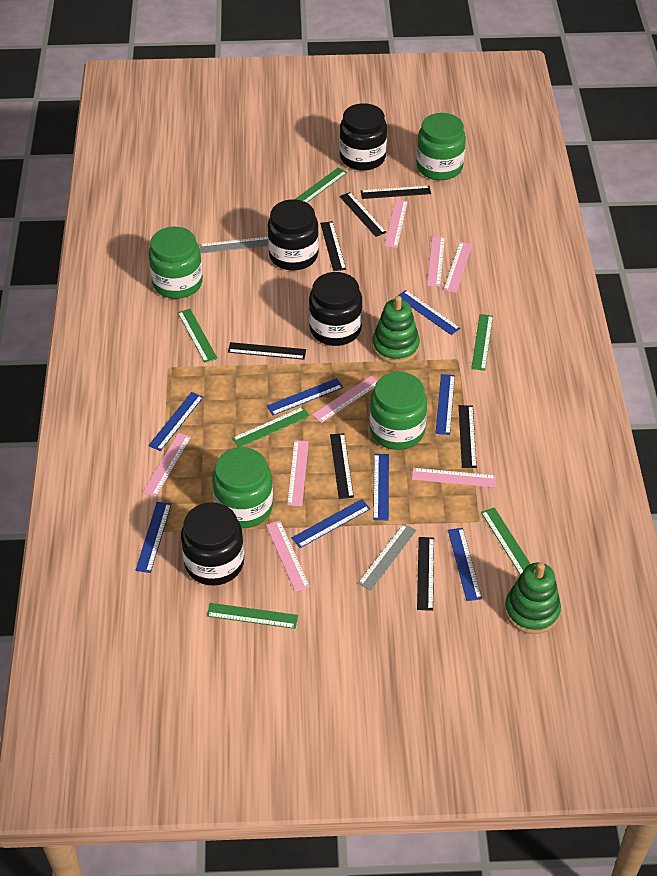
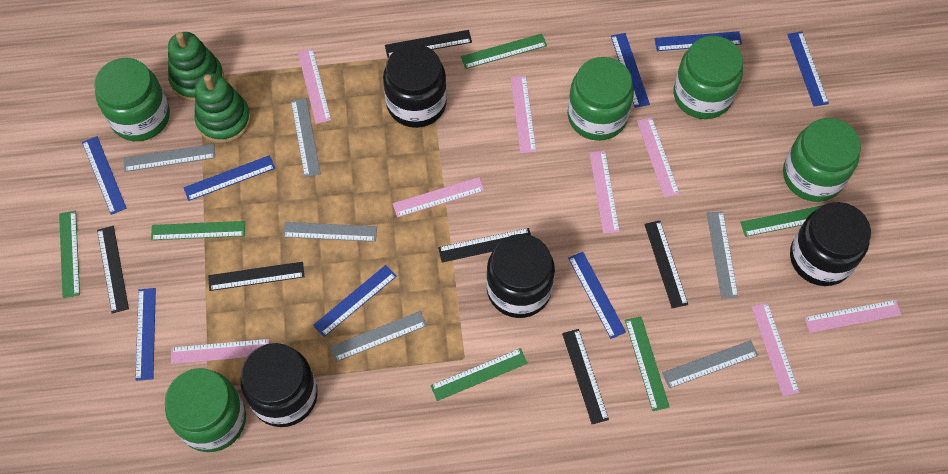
black ruler: 7 -> 6
green jar: 4 -> 5
grey ruler: 2 -> 6

